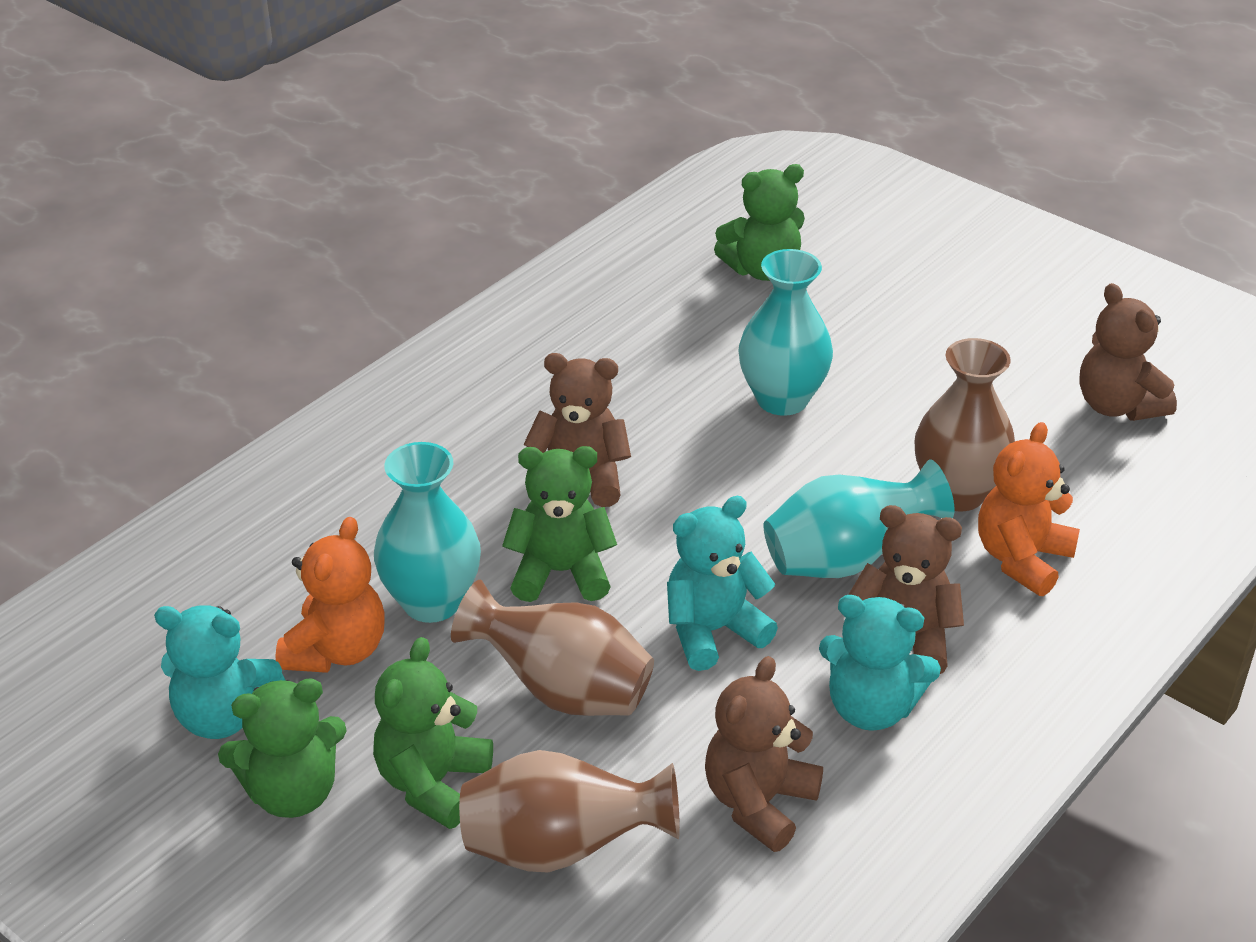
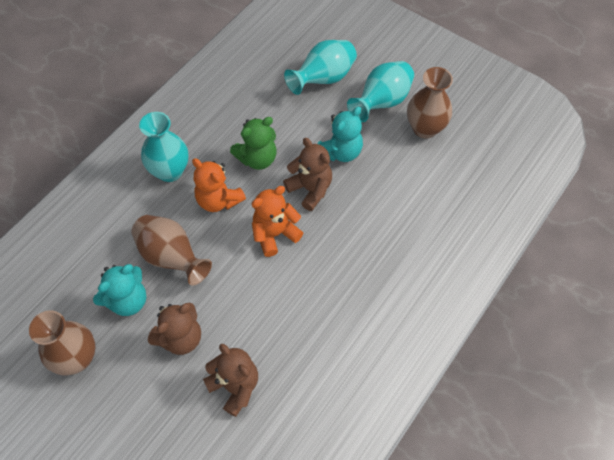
brown teddy bear: 4 -> 3
green teddy bear: 4 -> 1
turquoise teddy bear: 3 -> 2

